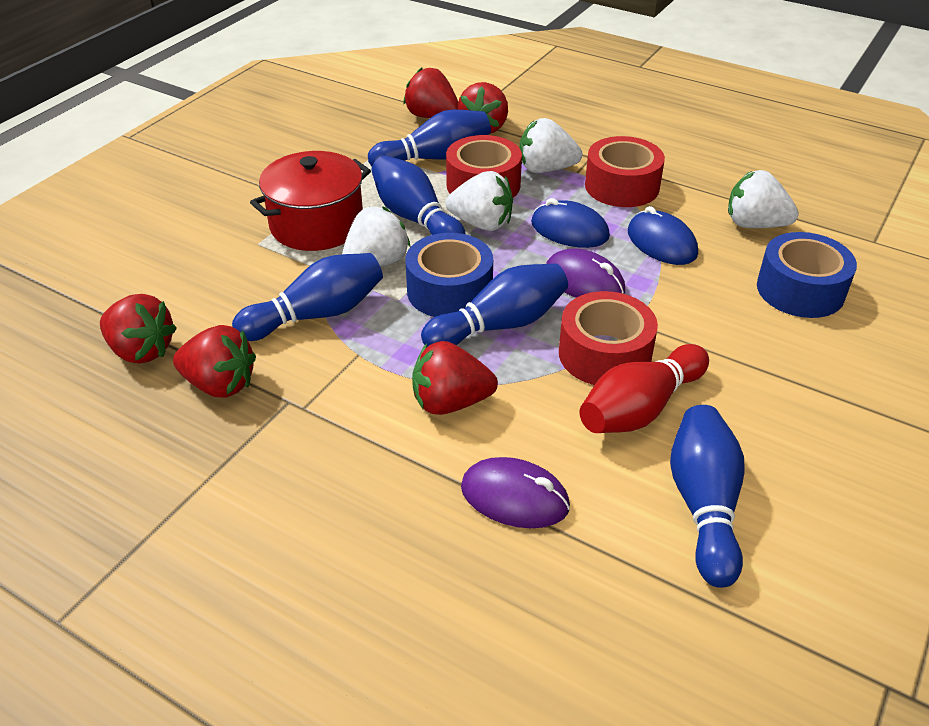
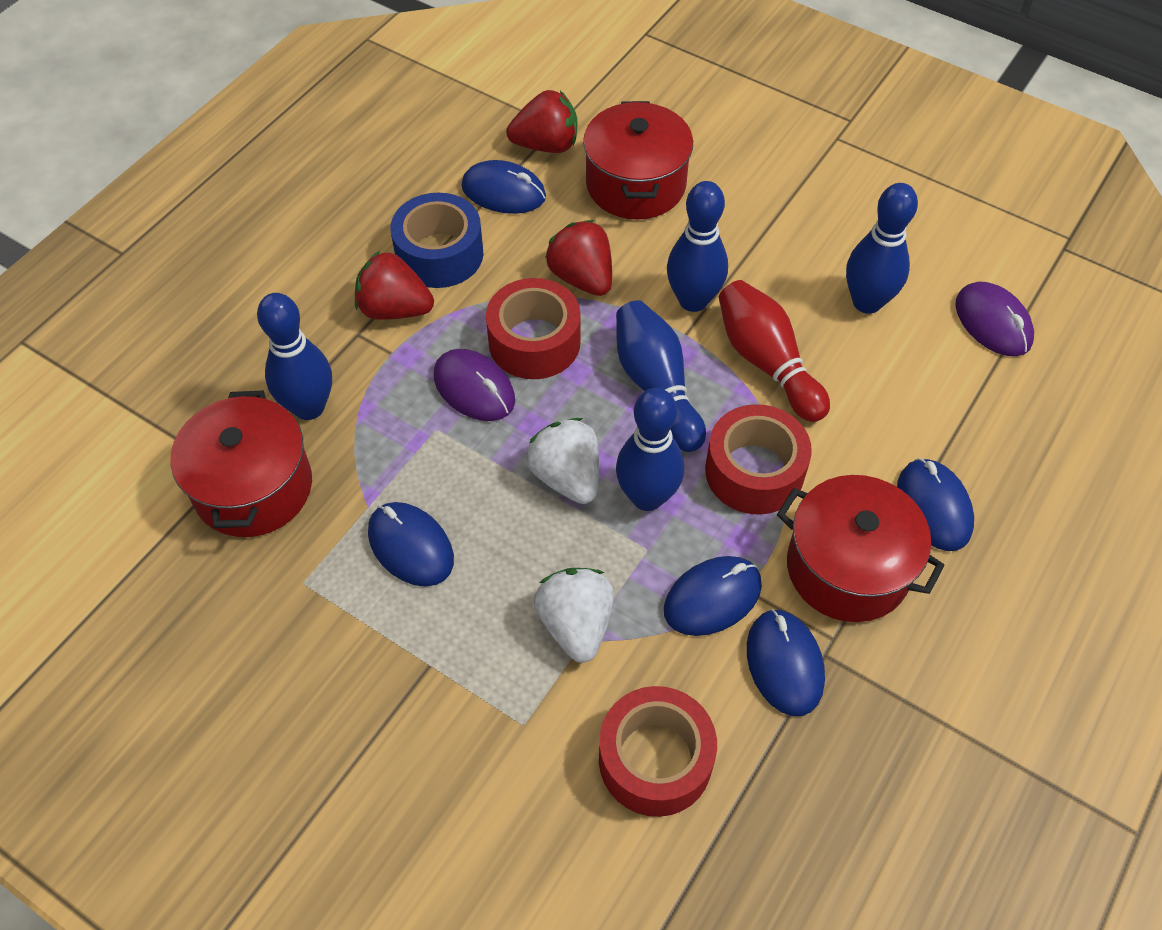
blue mouse: 2 -> 5
blue tape: 2 -> 1
red pot: 1 -> 3
red strawberry: 5 -> 3
white strawberry: 4 -> 2

